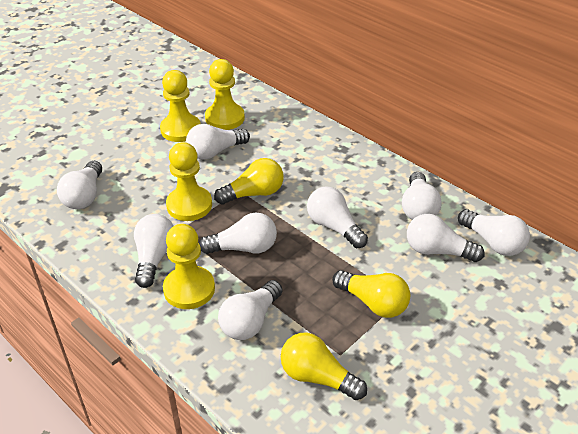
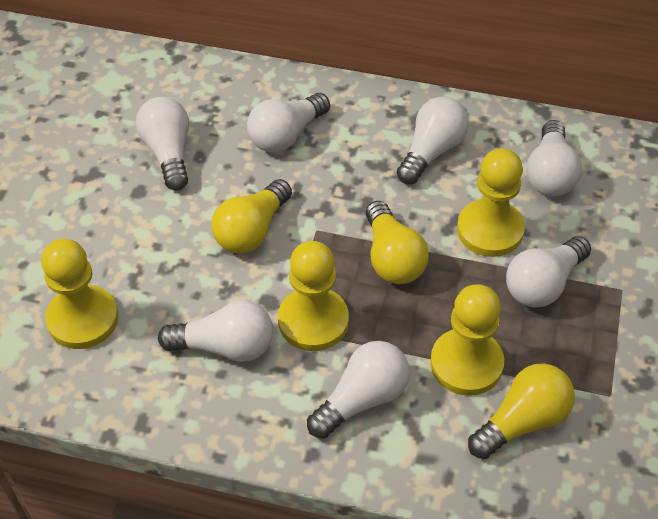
white light bulb: 9 -> 7

